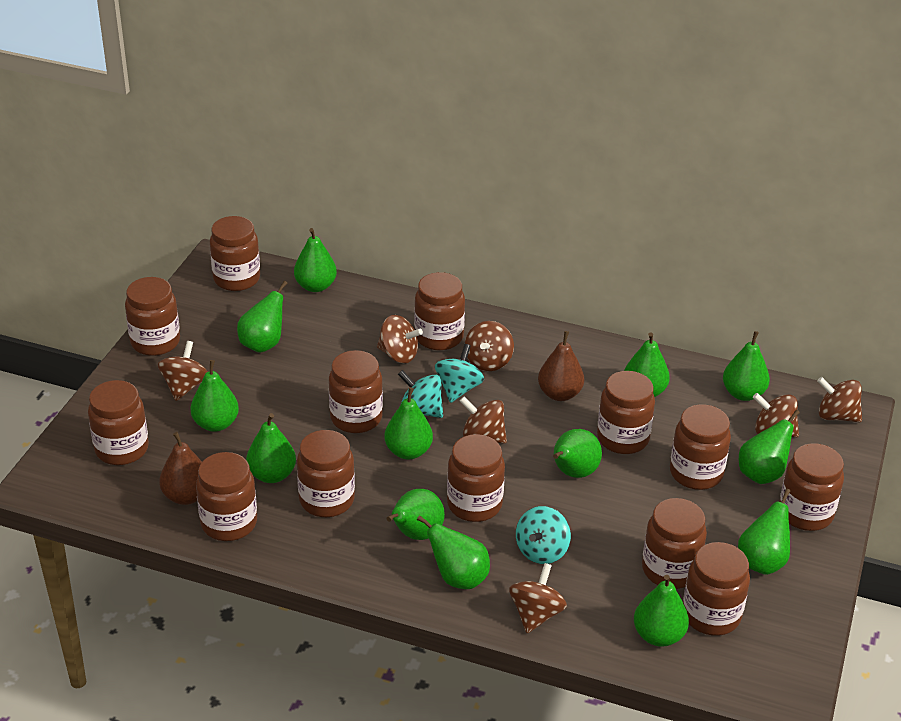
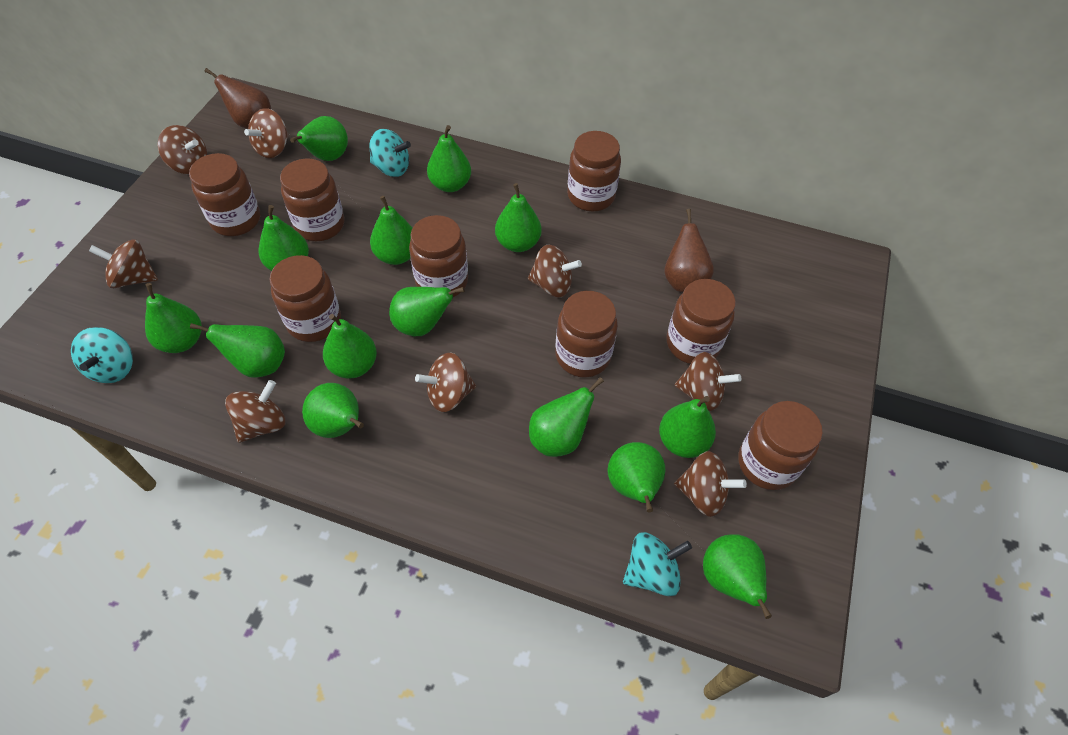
brown jar: 13 -> 8
brown spinning top: 7 -> 8
green pear: 13 -> 14

